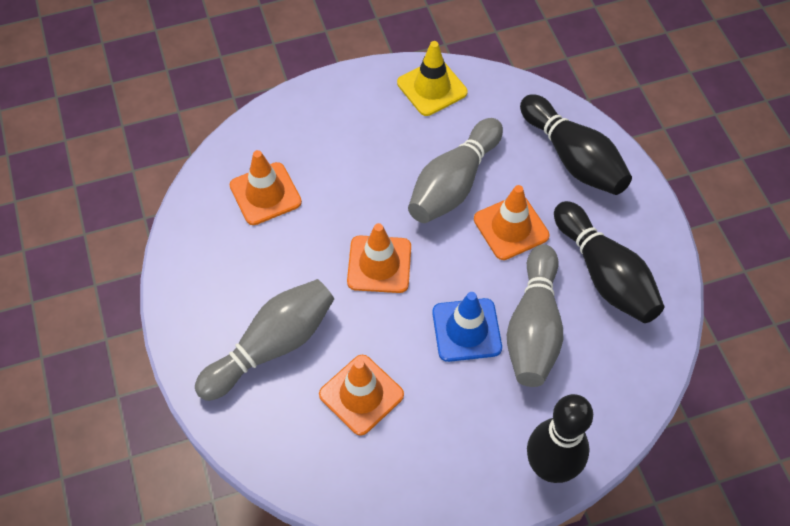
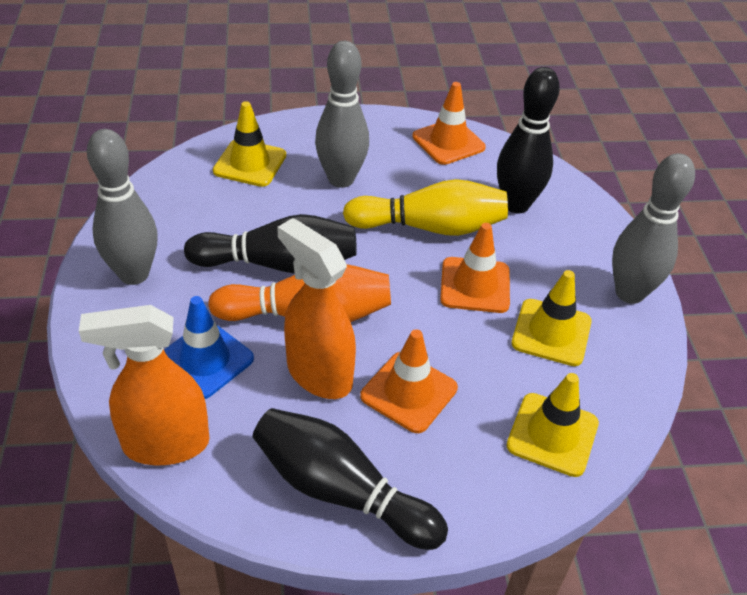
orange bowling pin: 0 -> 1
orange spray bottle: 0 -> 2
orange traffic cone: 4 -> 3
yellow bowling pin: 0 -> 1
yellow traffic cone: 1 -> 3

